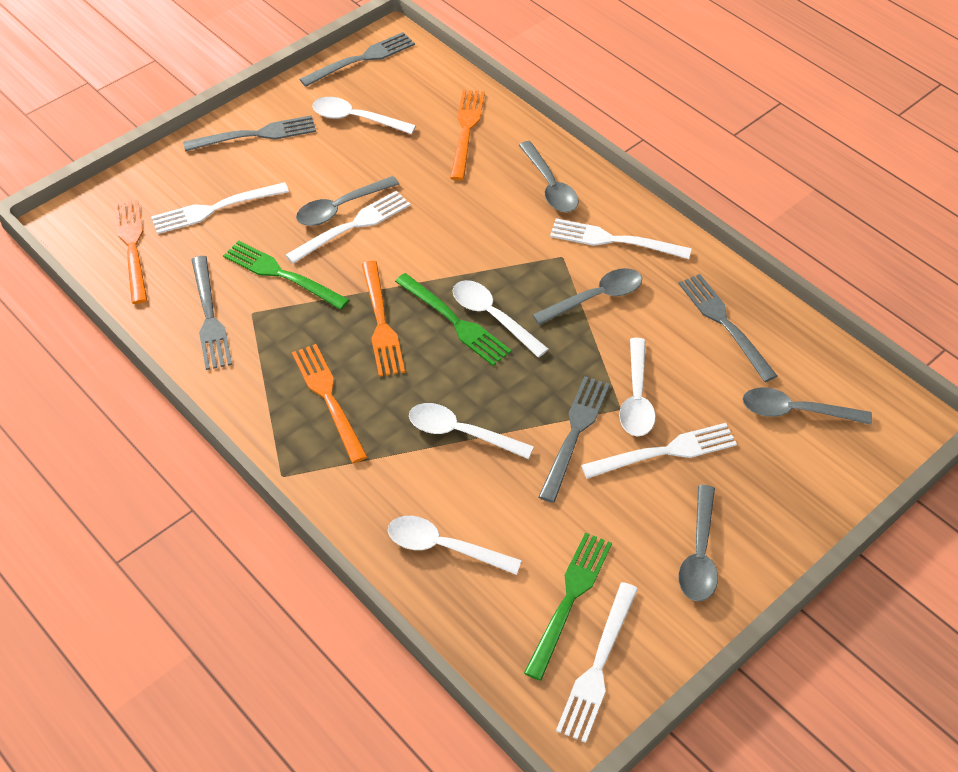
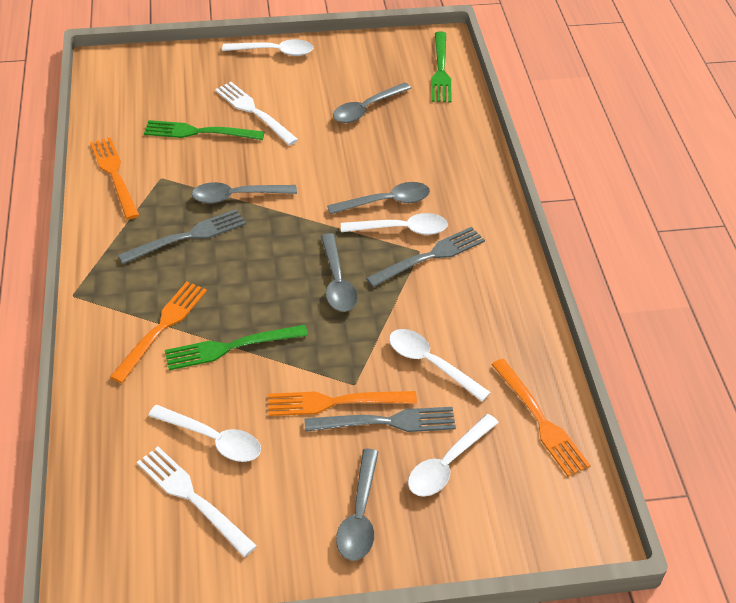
grey fork: 5 -> 3
white fork: 5 -> 2

